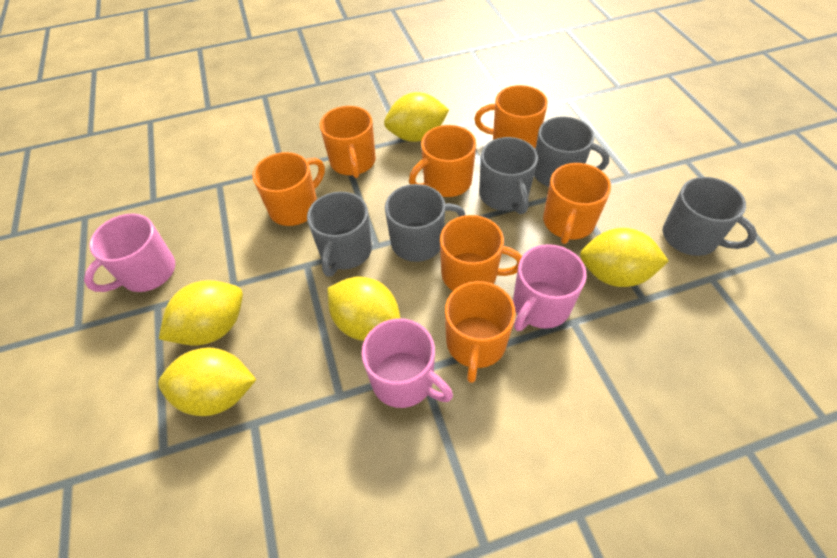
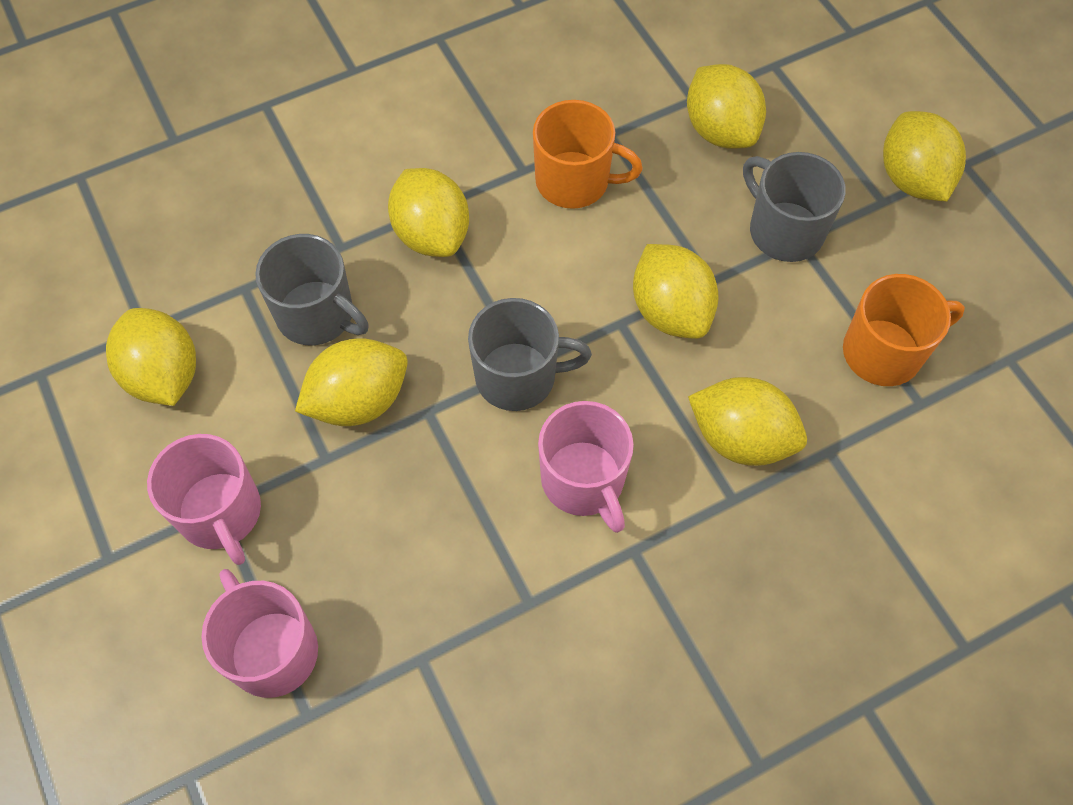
grey mug: 5 -> 3
orange mug: 7 -> 2
yellow lemon: 5 -> 7

